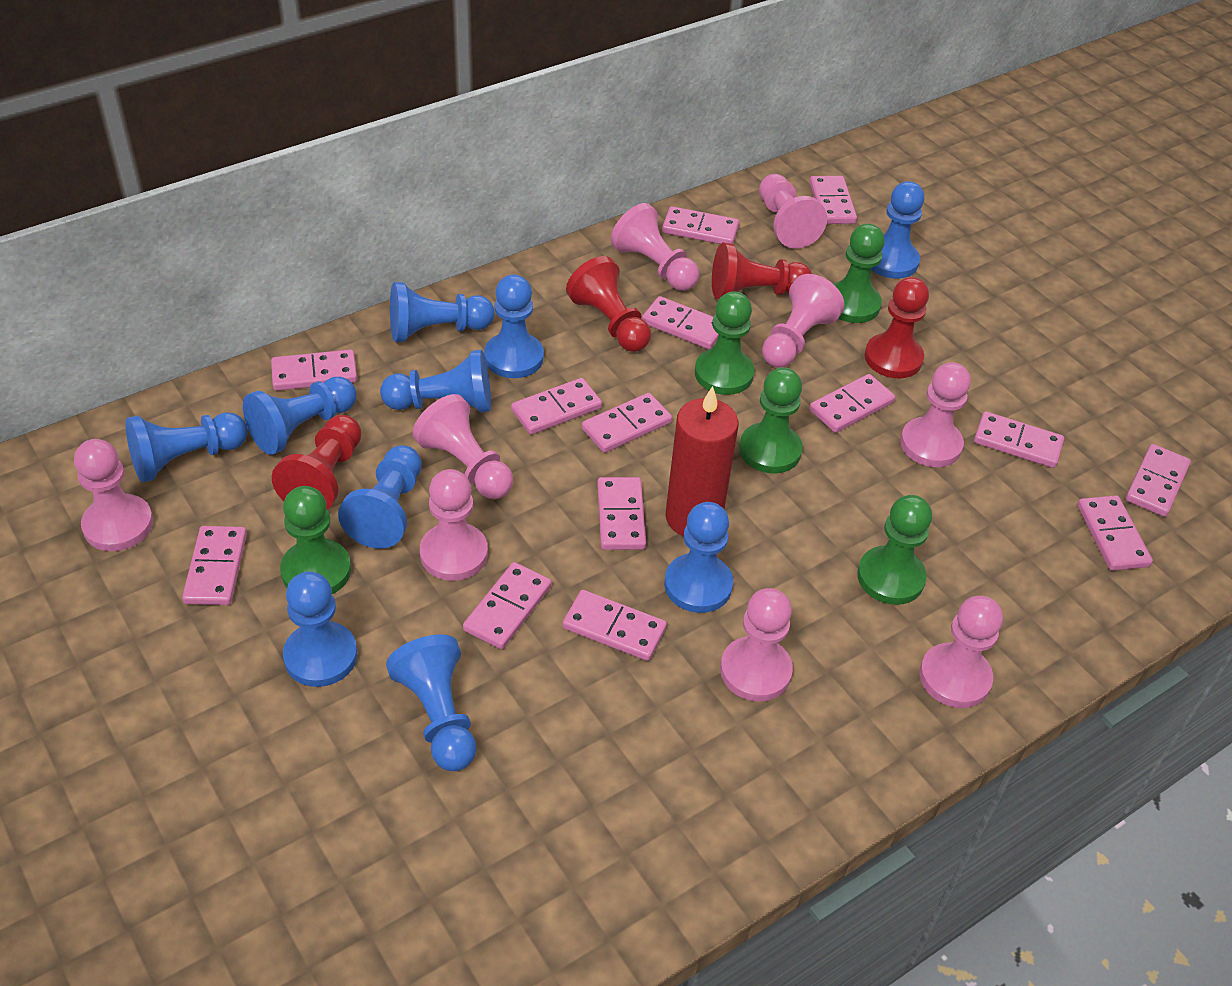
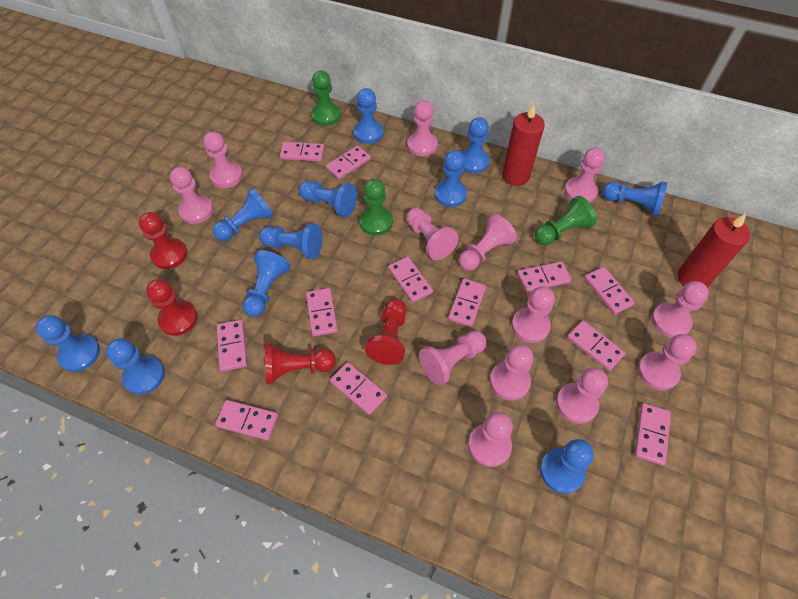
blue pawn: 10 -> 11
green pawn: 5 -> 3
pink domino: 14 -> 12
pink pawn: 9 -> 13
red candle: 1 -> 2

